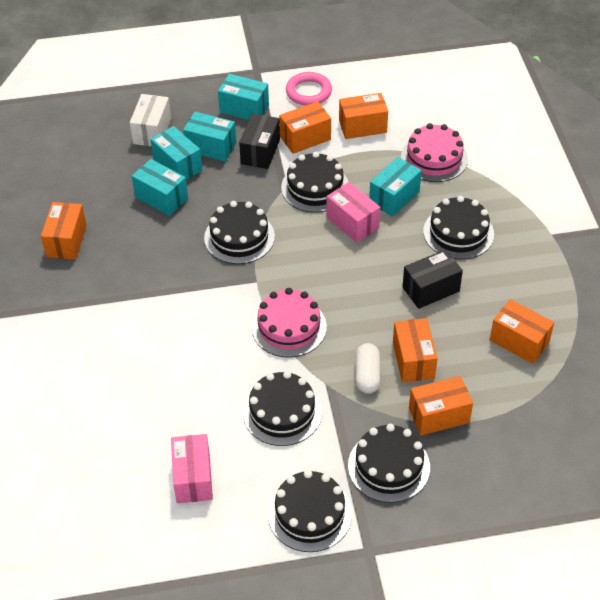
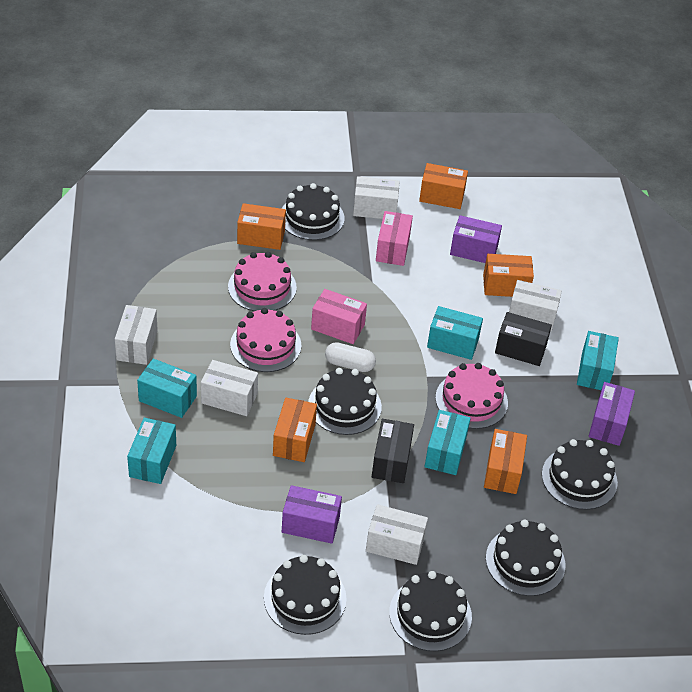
orange box: 6 -> 5
pink cake: 2 -> 3
pink ring: 1 -> 0
purple box: 0 -> 3
white box: 1 -> 5

